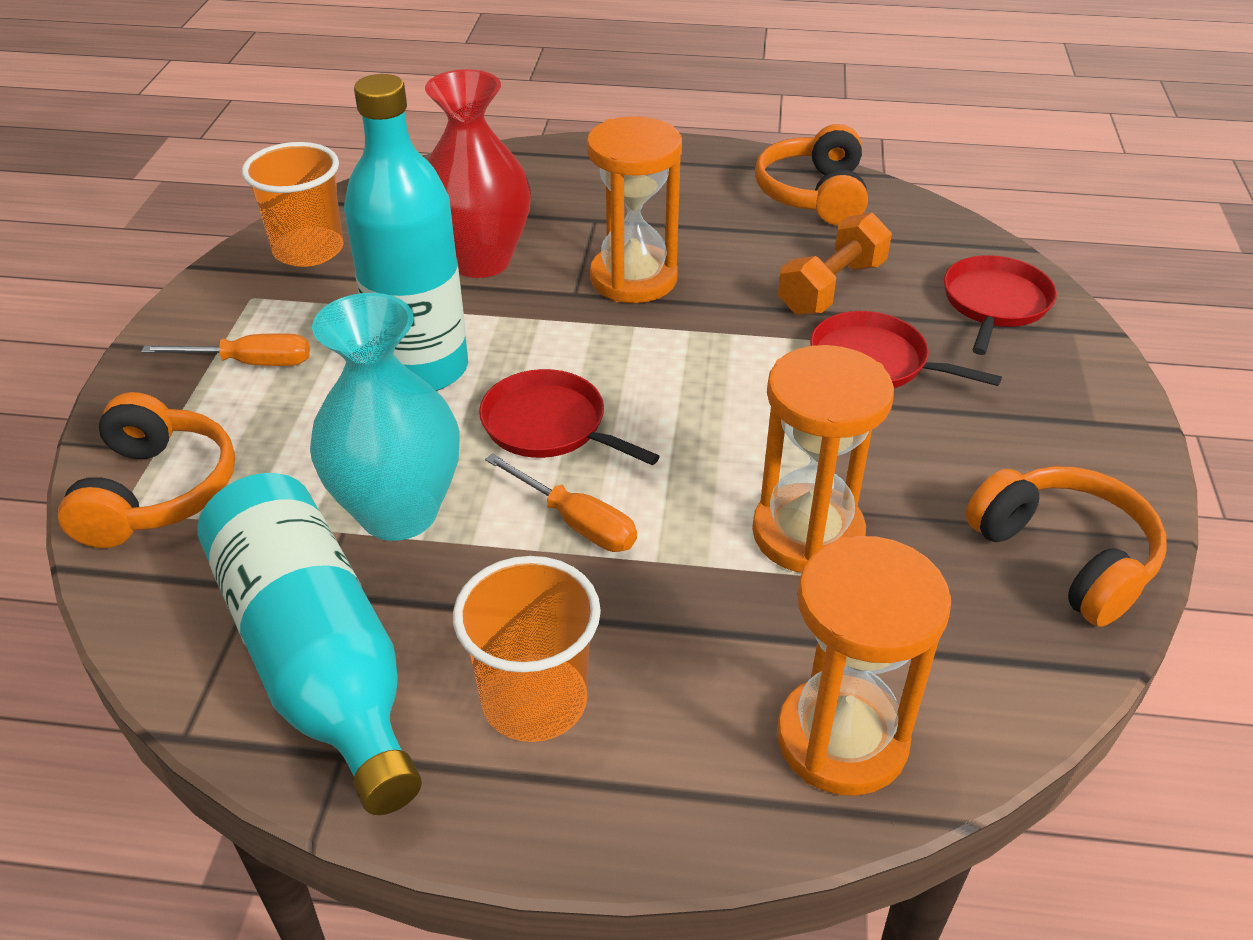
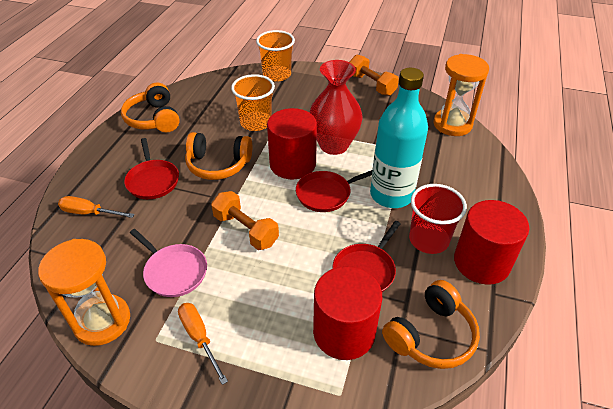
orange dumbbell: 1 -> 2
orange hourglass: 3 -> 2
pink pan: 0 -> 1
red cup: 0 -> 1
red cylinder: 0 -> 3
turquoise bottle: 2 -> 1
turquoise vase: 1 -> 0

